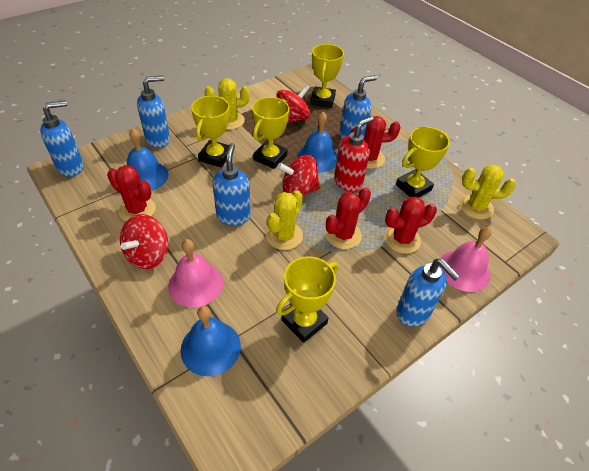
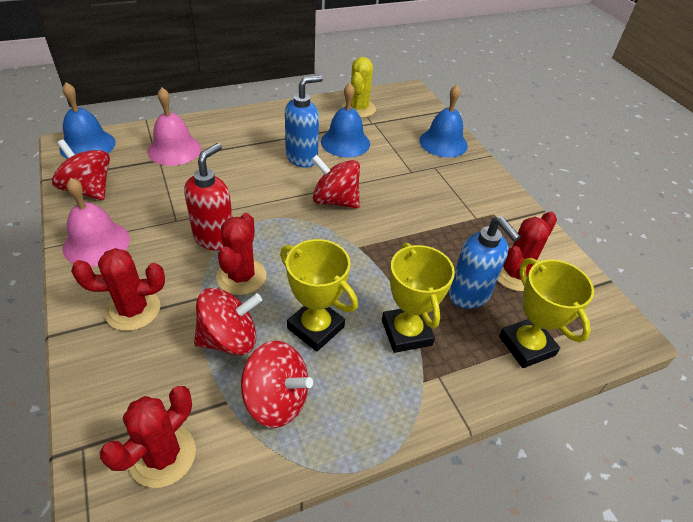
blue soap dispenser: 5 -> 2
red spinning top: 3 -> 4
yellow cactus: 3 -> 1
yellow trophy: 5 -> 3

